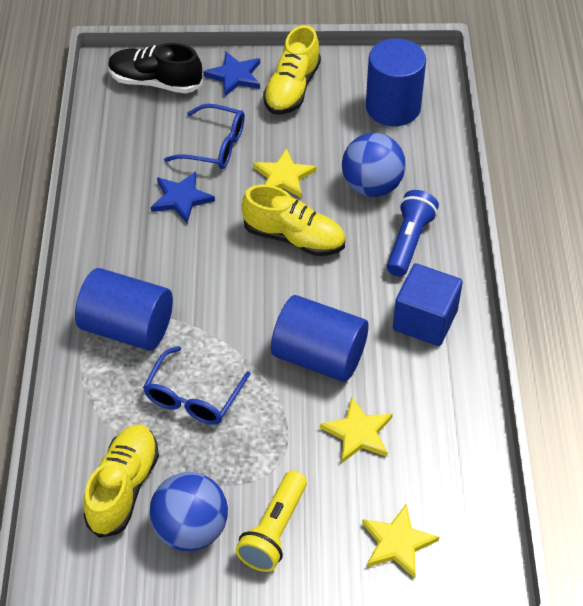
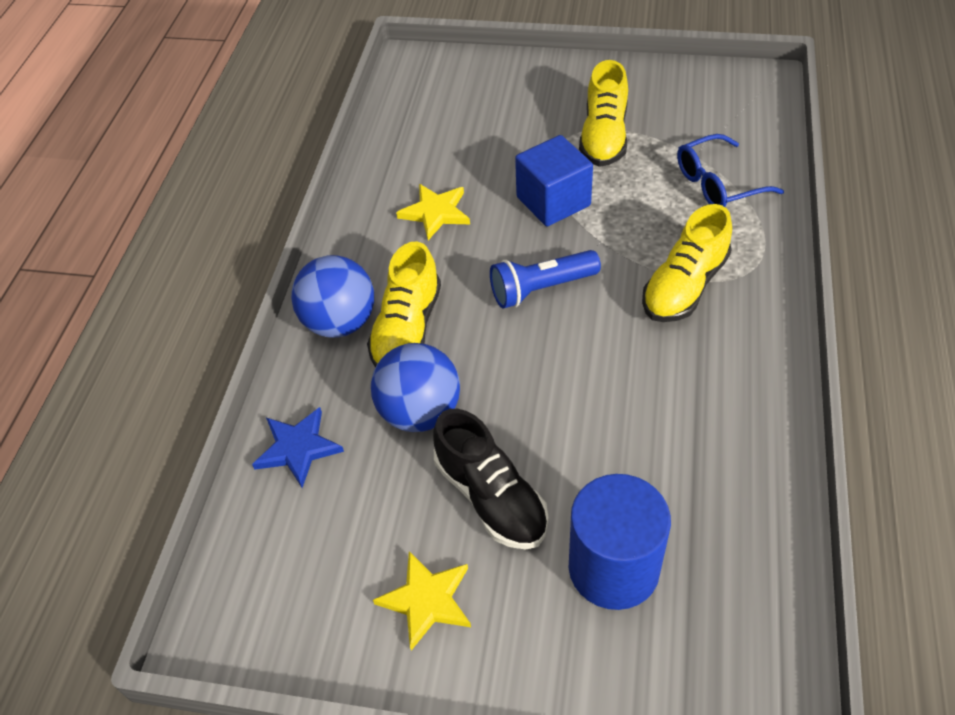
blue cylinder: 3 -> 1
blue glasses: 2 -> 1
blue star: 2 -> 1
yellow flashlight: 1 -> 0
yellow star: 3 -> 2

